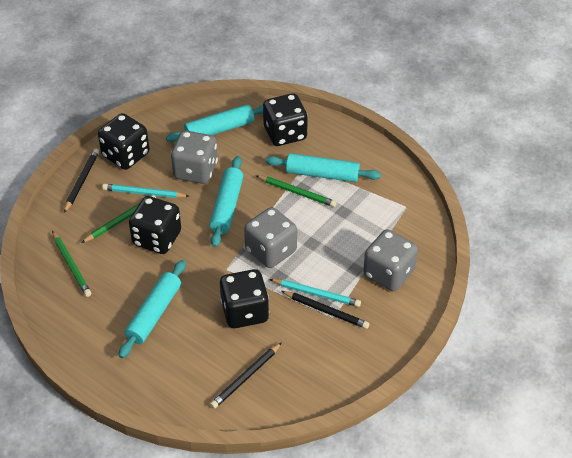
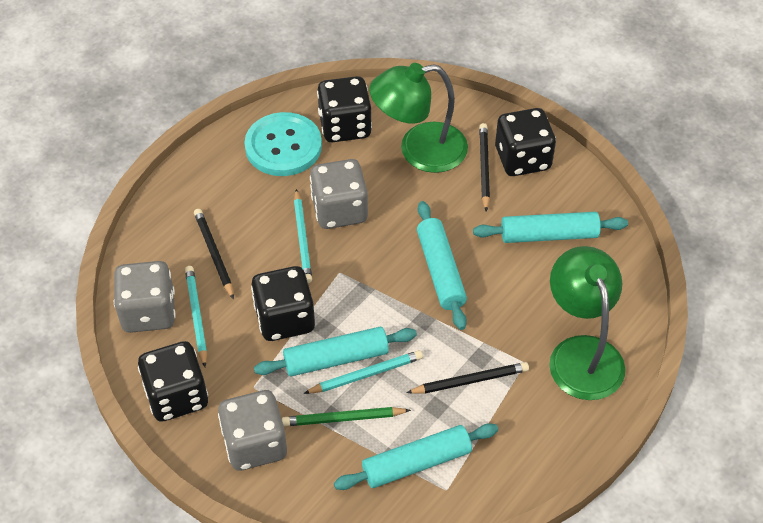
green lamp: 0 -> 2
green pencil: 3 -> 1
turquoise button: 0 -> 1
turquoise pencil: 2 -> 3

